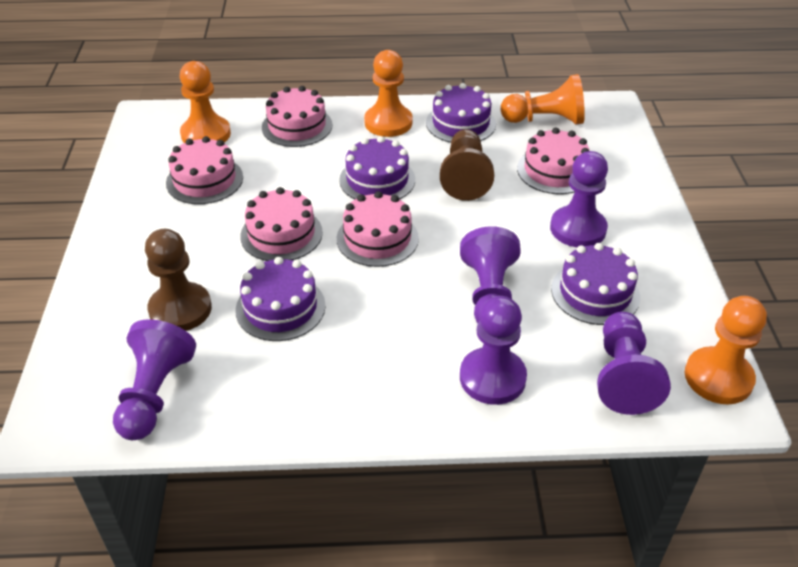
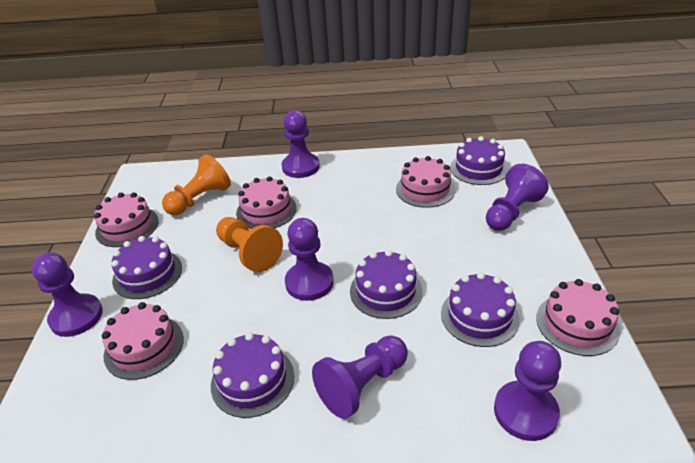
brown pawn: 2 -> 0
orange pawn: 4 -> 2
purple cake: 4 -> 5
purple pawn: 5 -> 6

